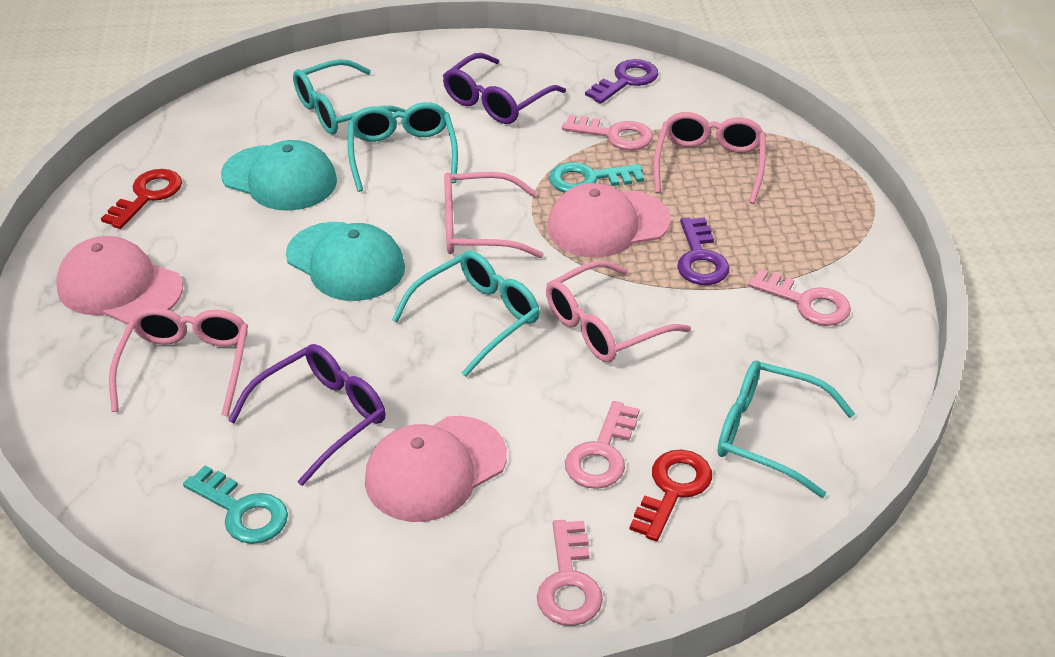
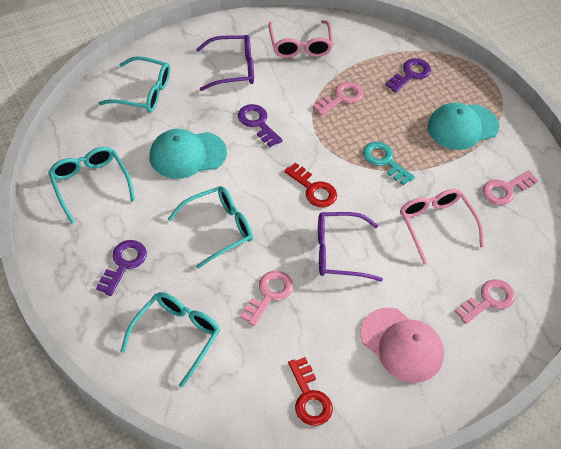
pink cap: 3 -> 1
pink glasses: 4 -> 2
purple key: 2 -> 3
turquoise key: 2 -> 1

